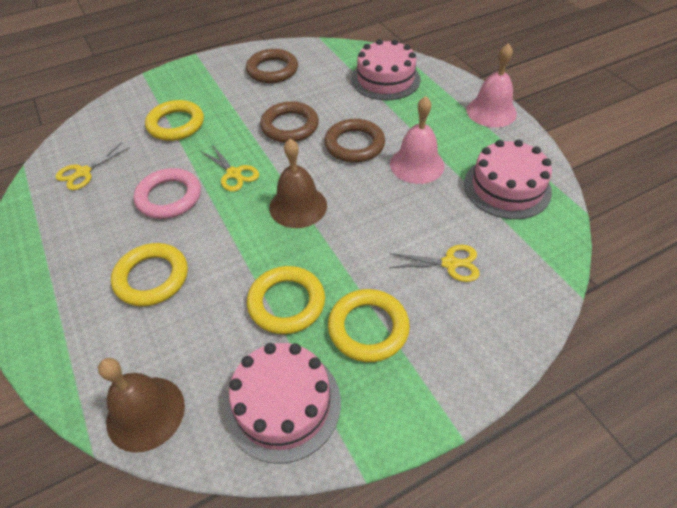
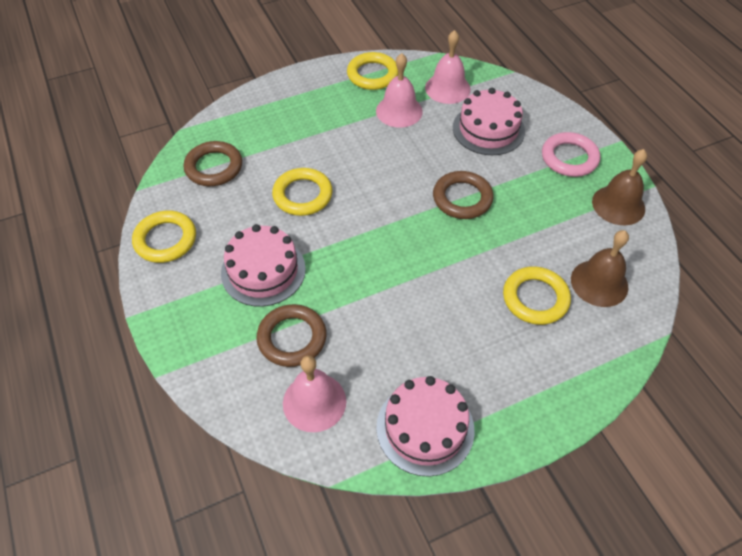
pink bell: 2 -> 3
yellow scissors: 3 -> 0

